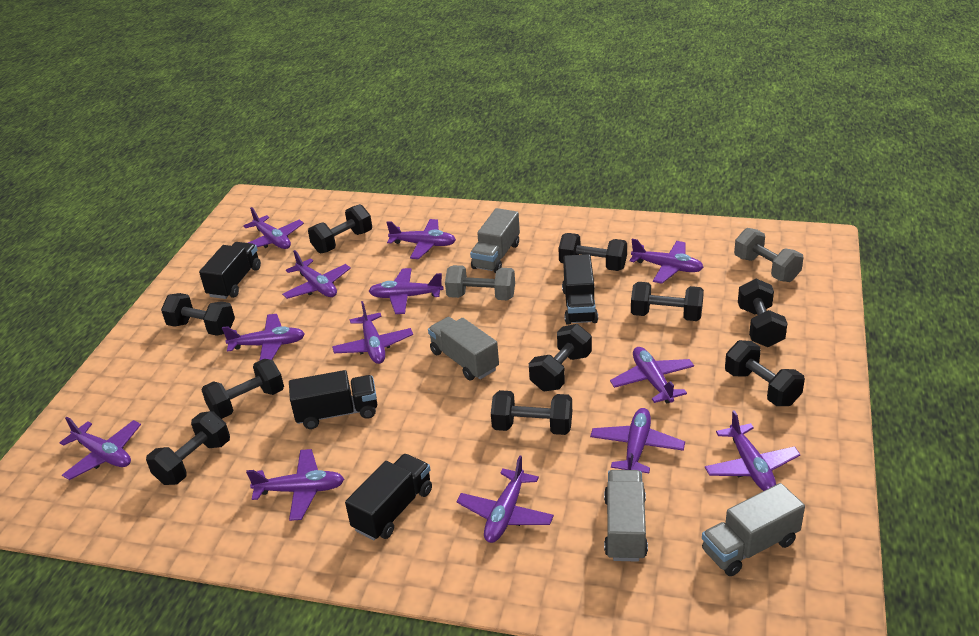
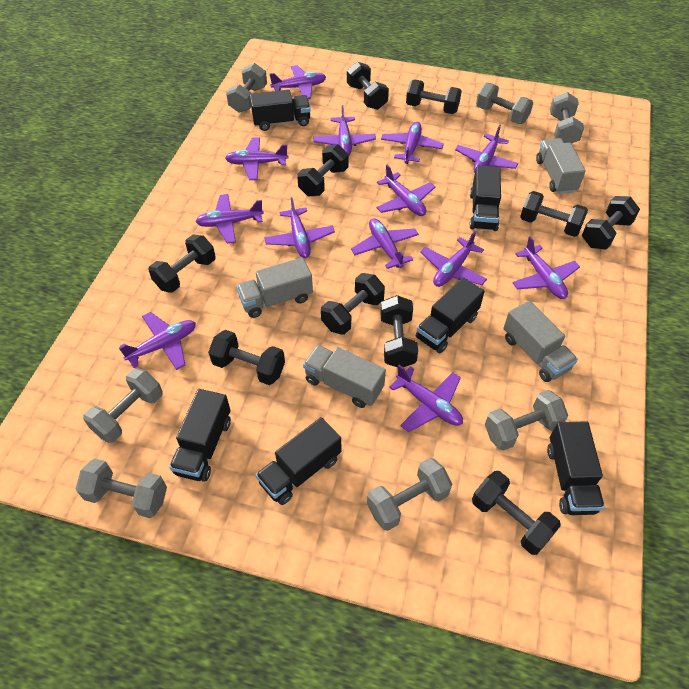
black truck: 4 -> 6
grey dumbbell: 2 -> 7

